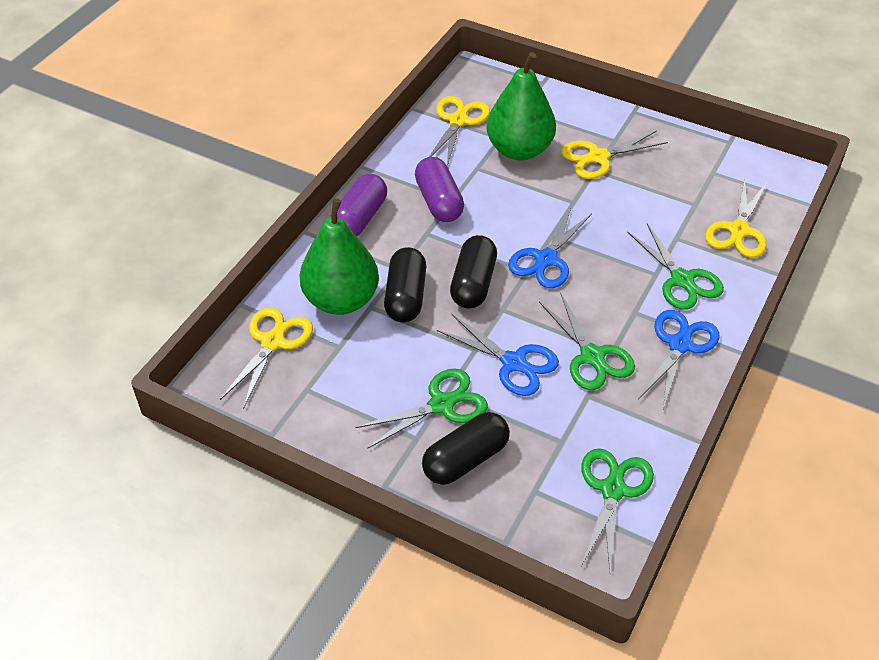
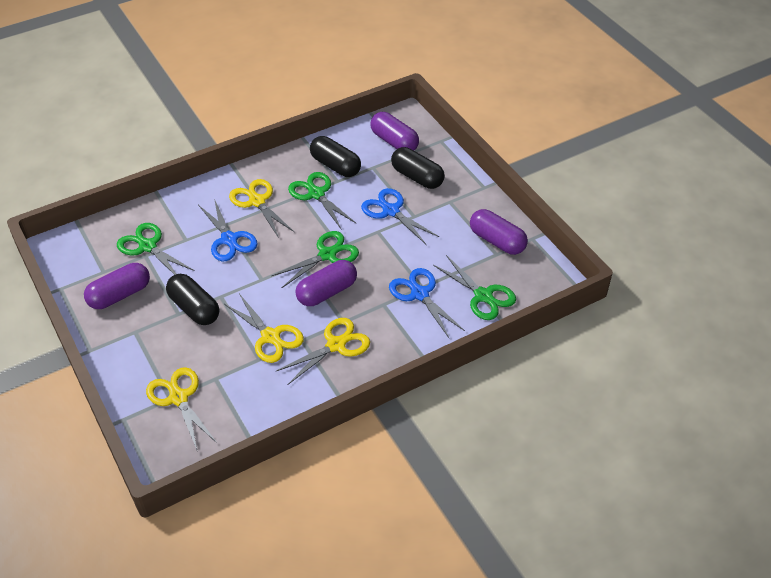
green pear: 2 -> 0
purple capsule: 2 -> 4

